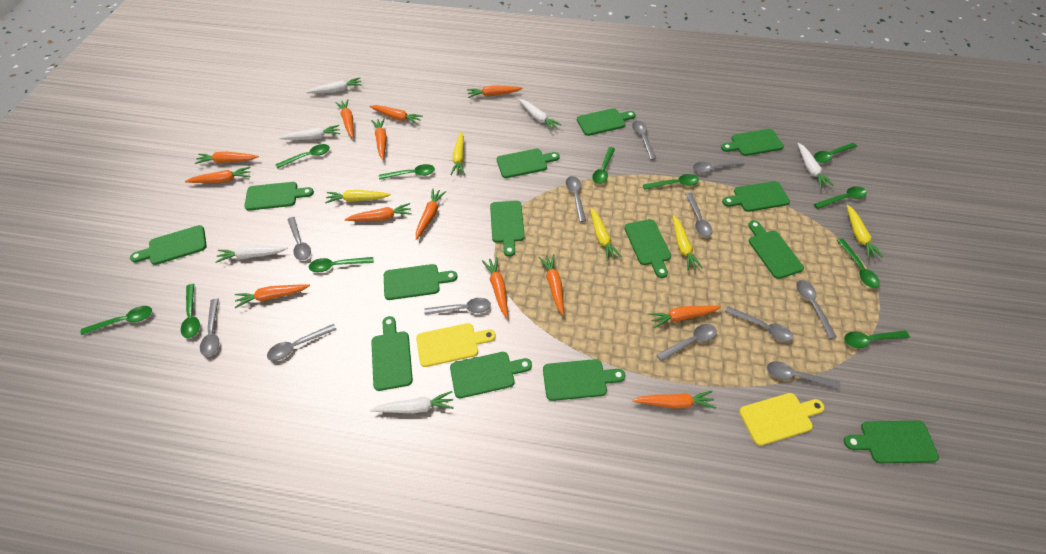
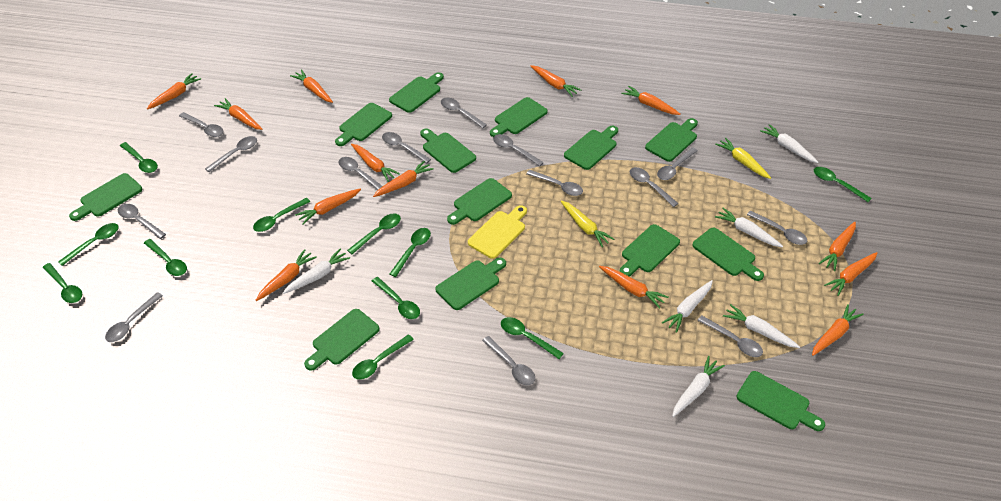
green cutting board: 14 -> 13
grey spoon: 12 -> 14
yellow carrot: 5 -> 2
yellow cutting board: 2 -> 1

